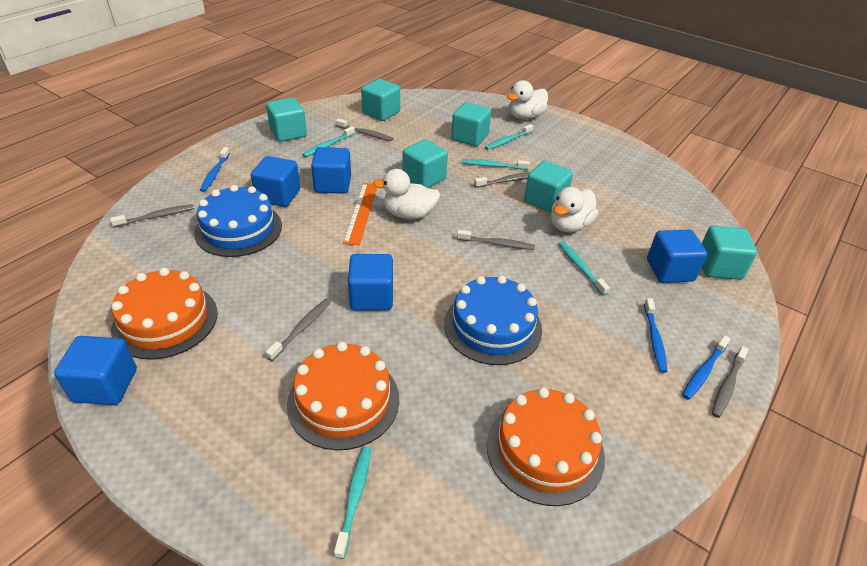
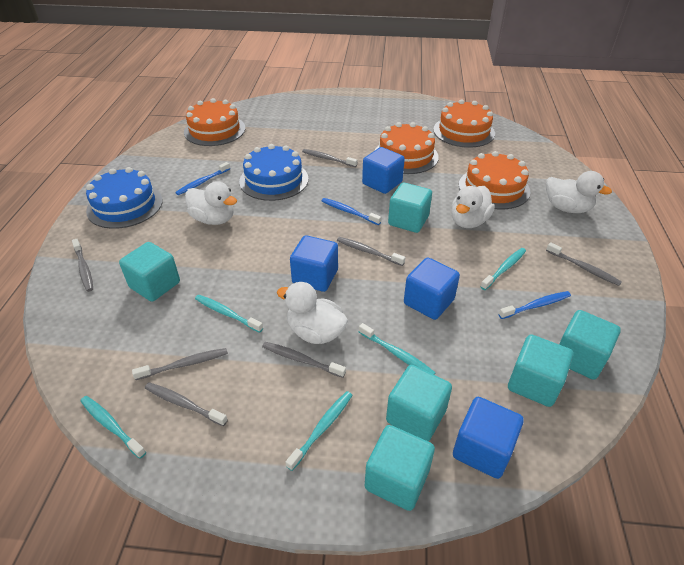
blue cube: 5 -> 4
grey toothbrush: 6 -> 7
orange cake: 3 -> 4
orange ruler: 1 -> 0
white duck: 3 -> 4

